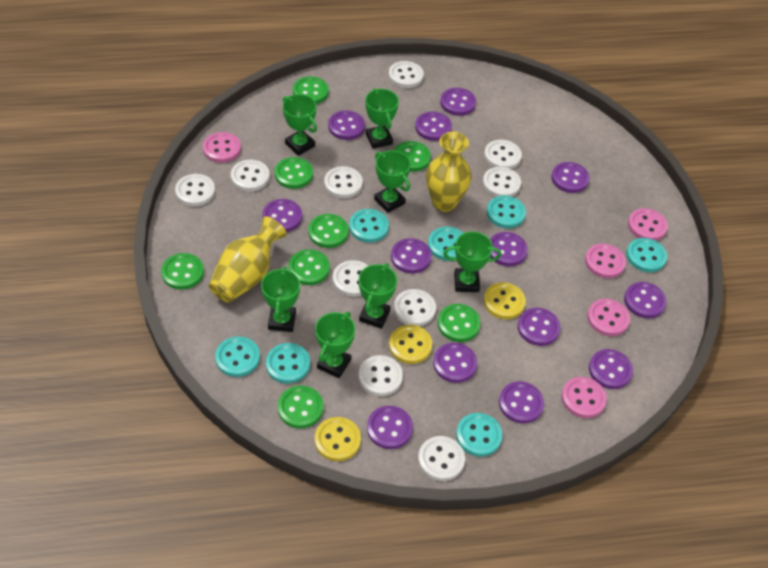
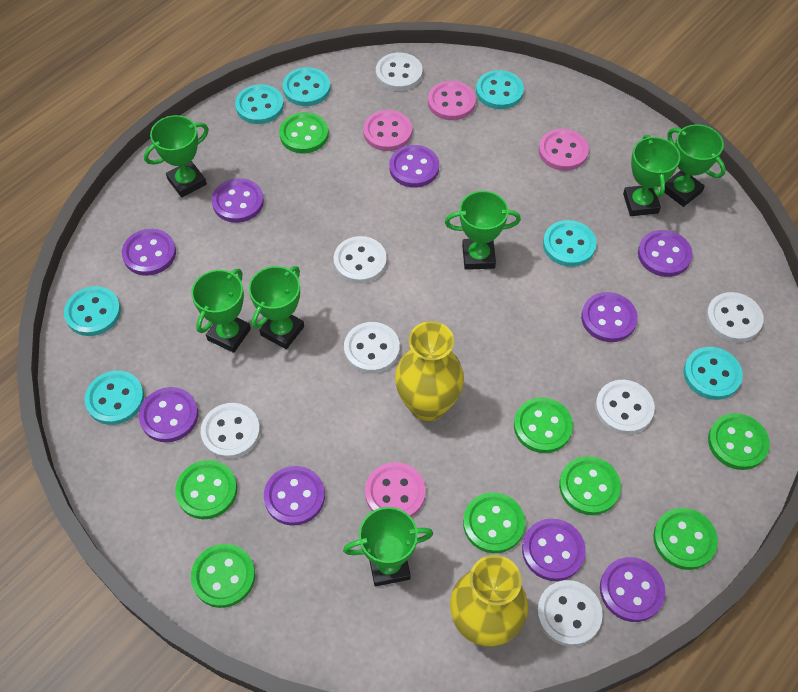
pink button: 5 -> 4
purple button: 13 -> 9
white button: 10 -> 7
yellow button: 3 -> 0

